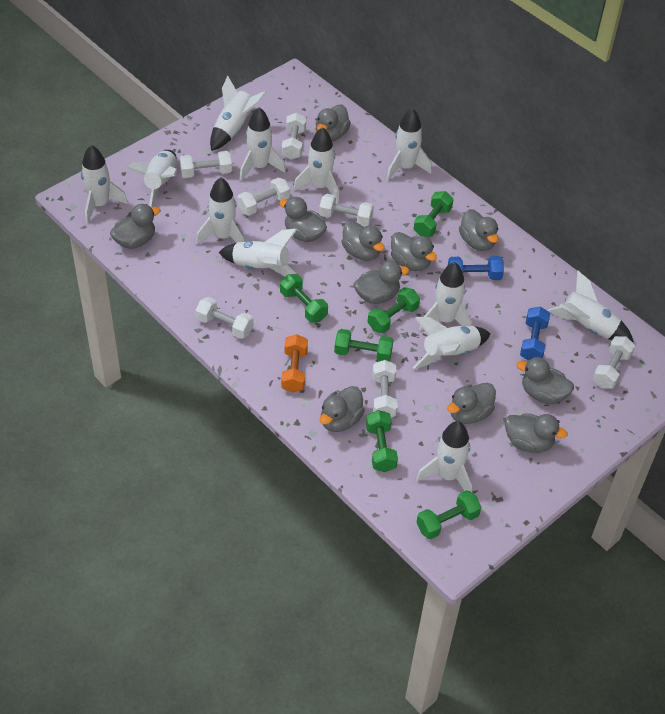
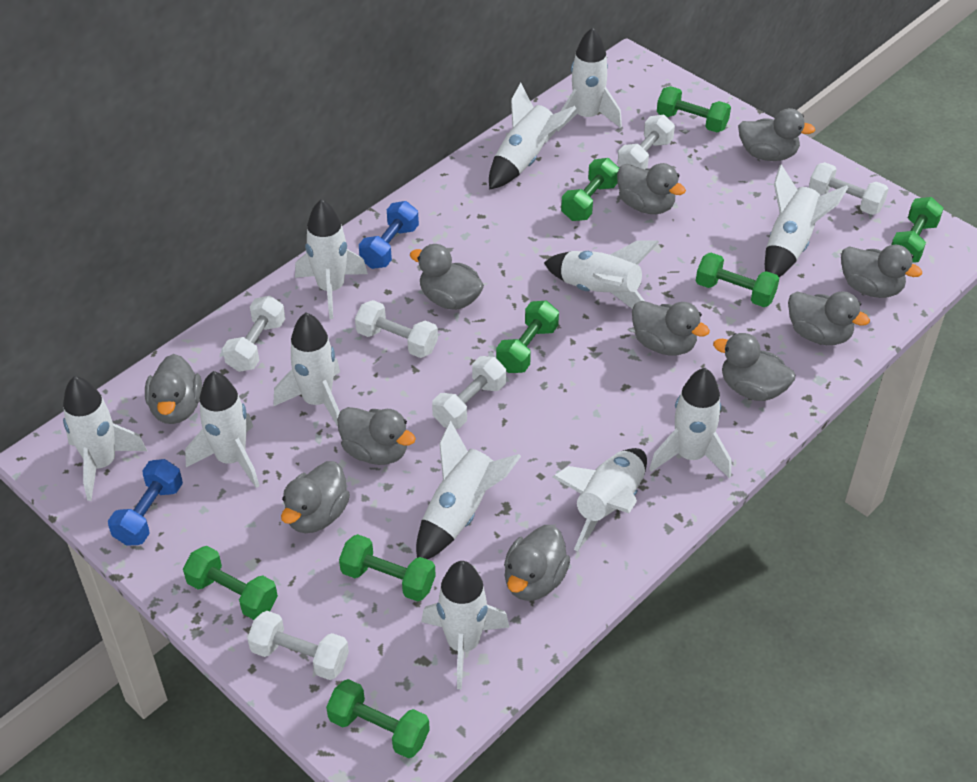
green dumbbell: 6 -> 8
orange dumbbell: 1 -> 0
white dumbbell: 7 -> 6

